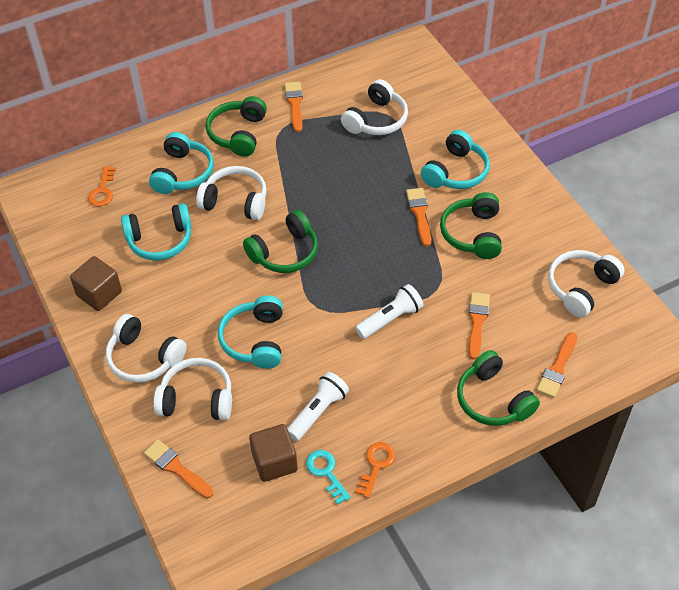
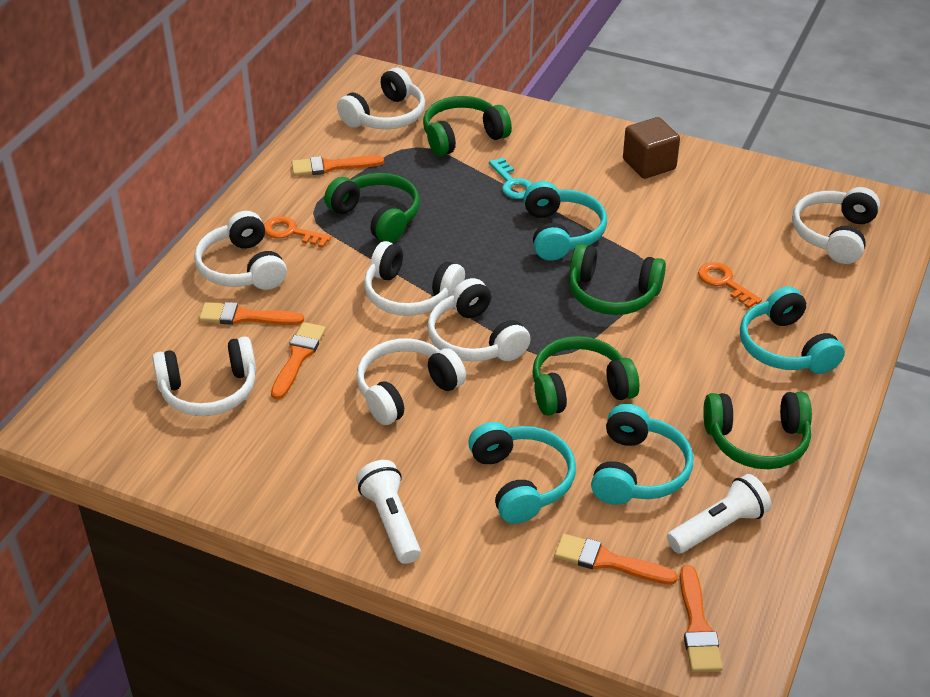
brown cube: 2 -> 1
green headphones: 4 -> 5
white headphones: 5 -> 7

